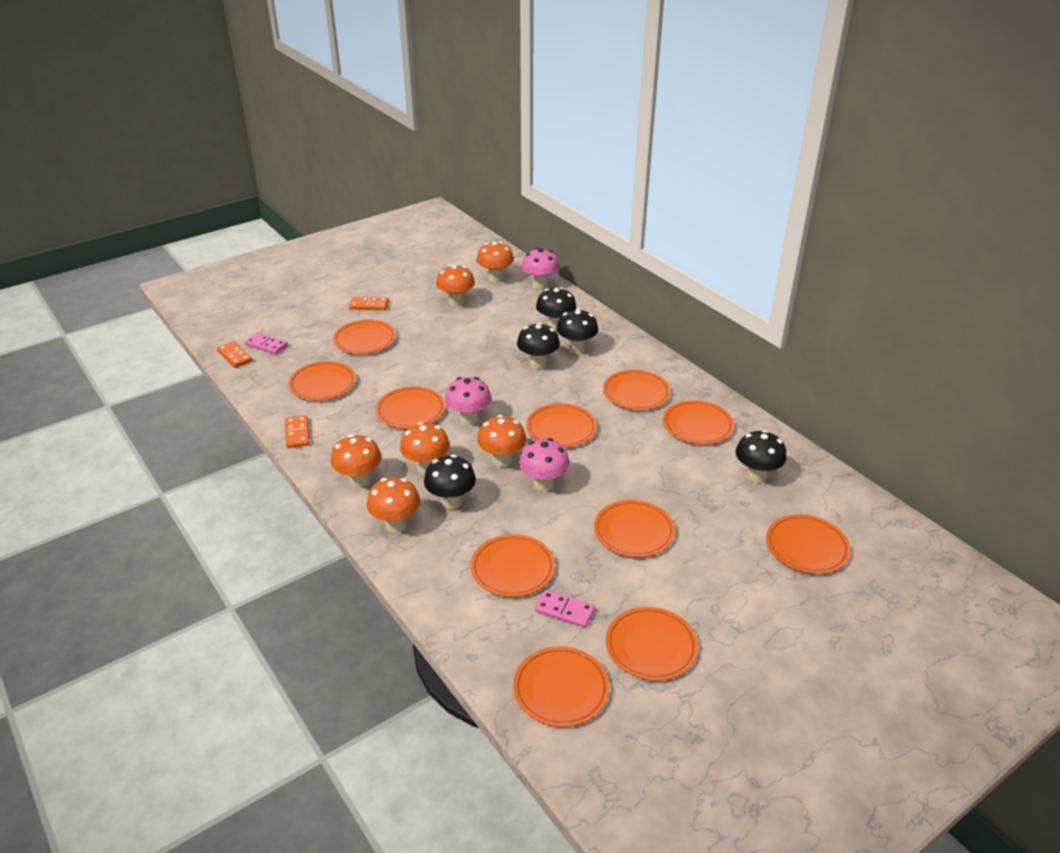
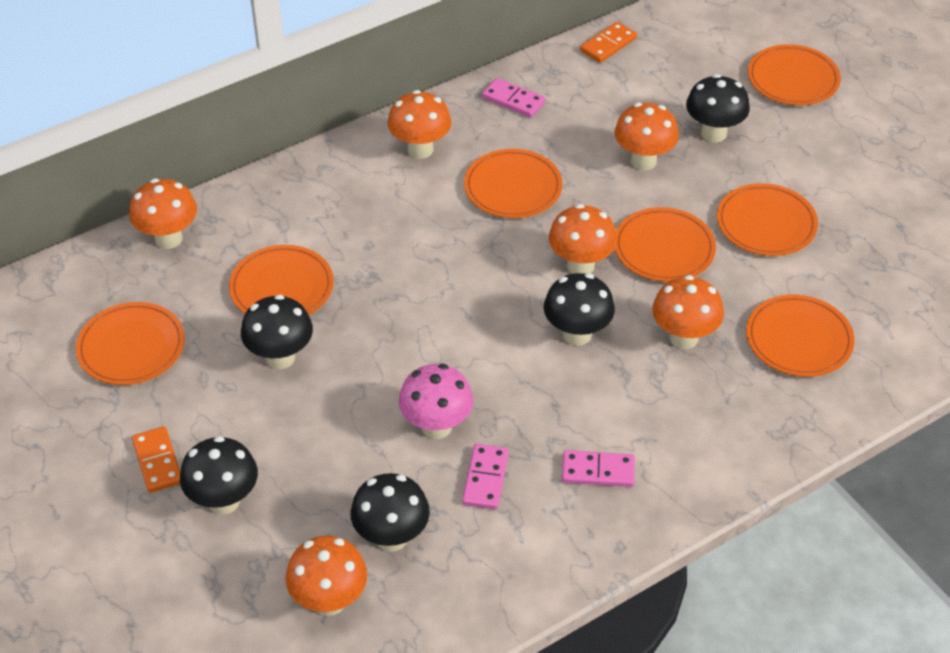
orange domino: 3 -> 2
orange plate: 11 -> 7
pink domino: 2 -> 3
pink mushroom: 3 -> 1

